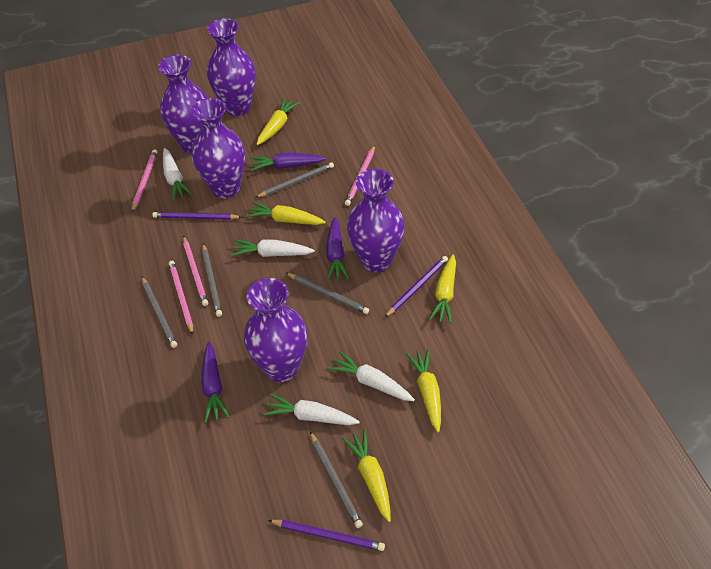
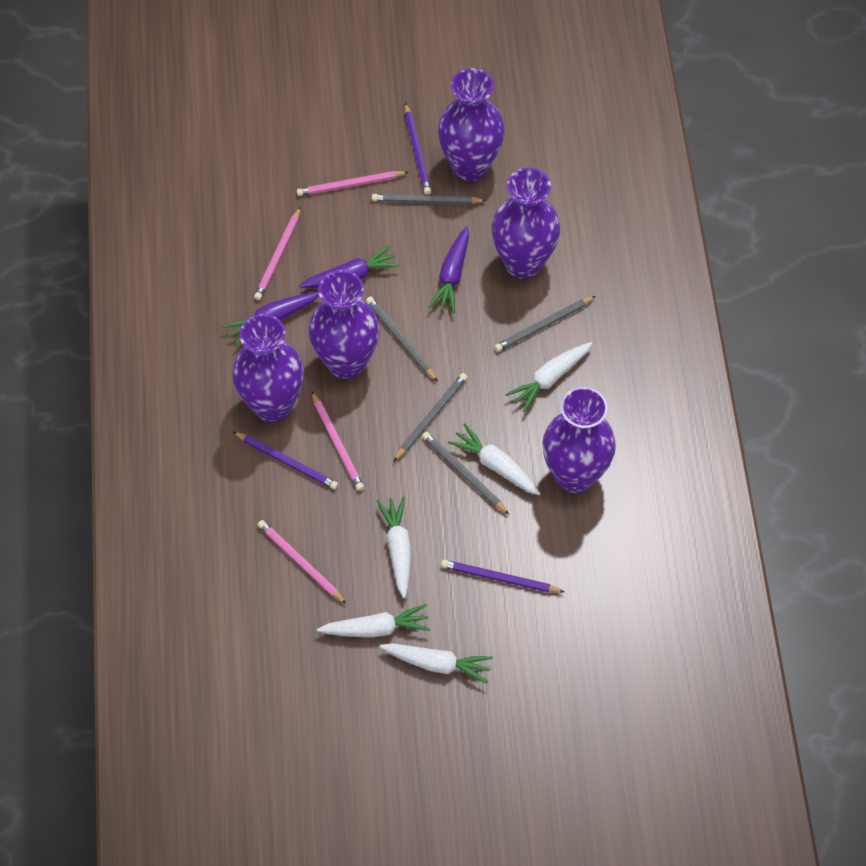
white carrot: 4 -> 5
yellow carrot: 5 -> 0

